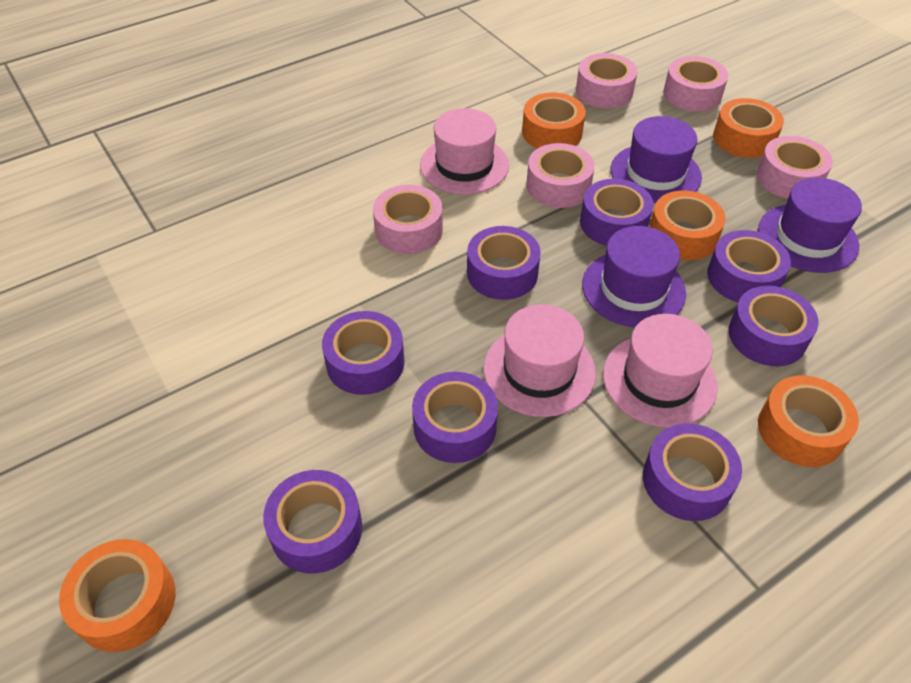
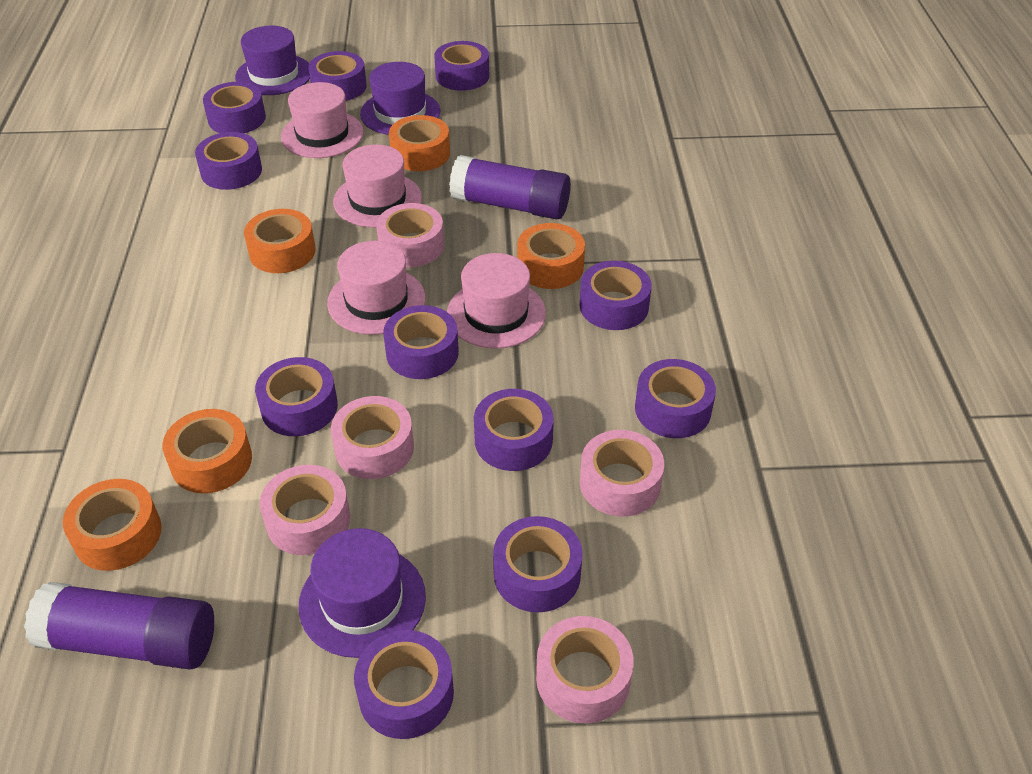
pink hat: 3 -> 4
purple glue stick: 0 -> 2
purple tape: 8 -> 11

